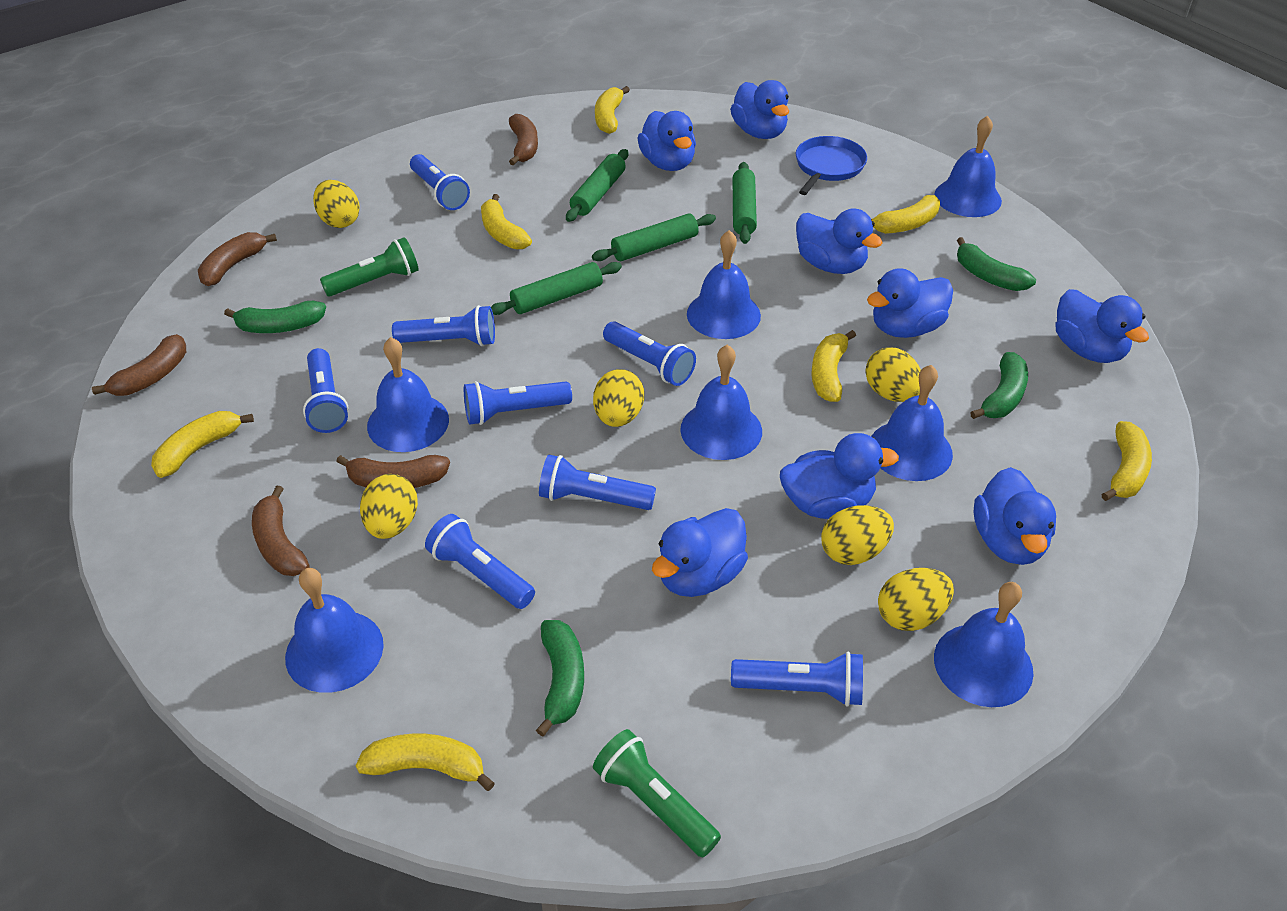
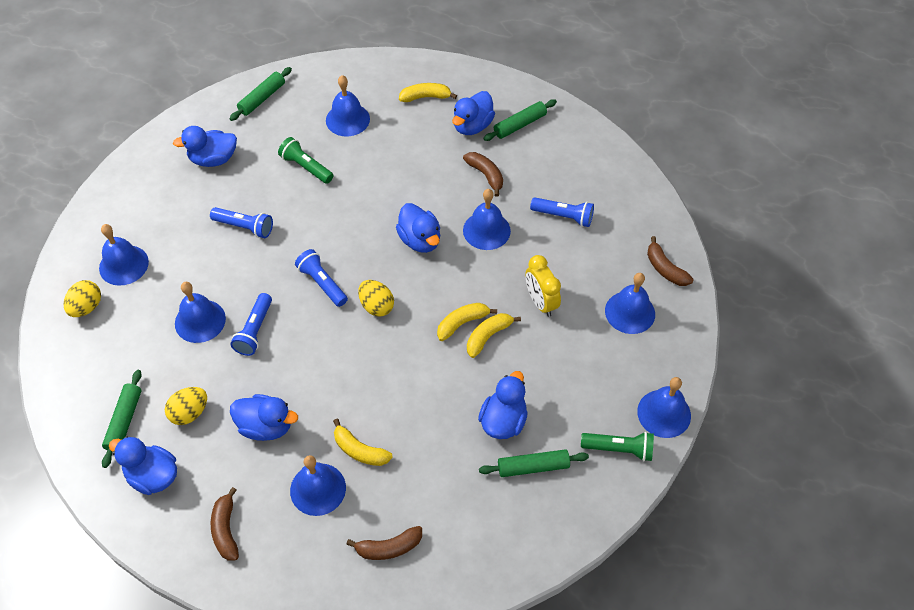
blue duck: 8 -> 6
blue flashlight: 8 -> 4
blue pan: 1 -> 0
brown banana: 5 -> 4
green banana: 4 -> 0
yellow banana: 7 -> 4
yellow clock: 0 -> 1
yellow egg: 6 -> 3

